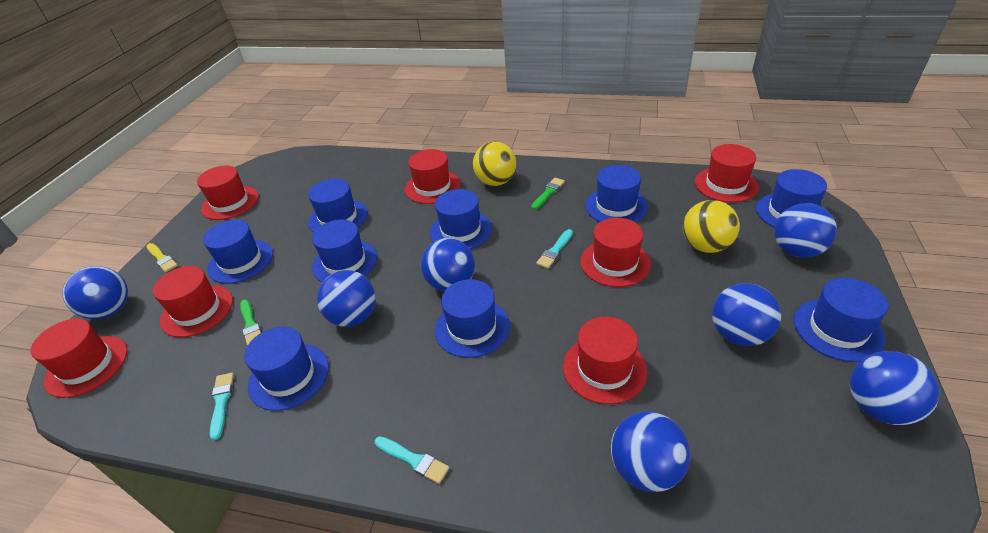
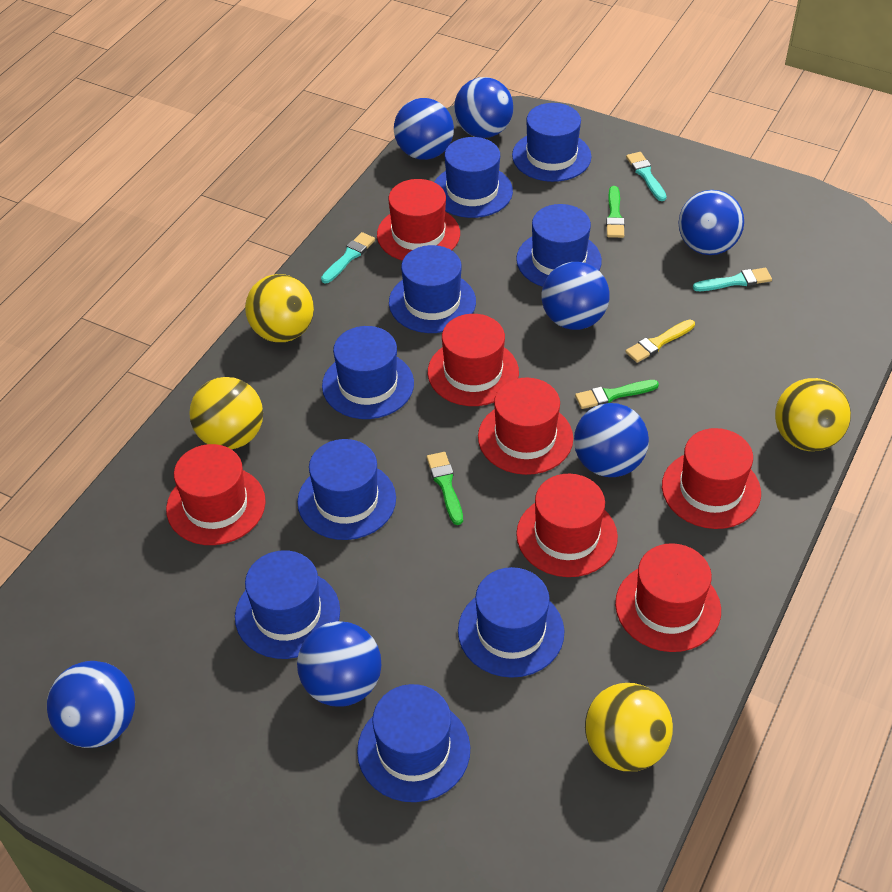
green brush: 2 -> 3
yellow ball: 2 -> 4

